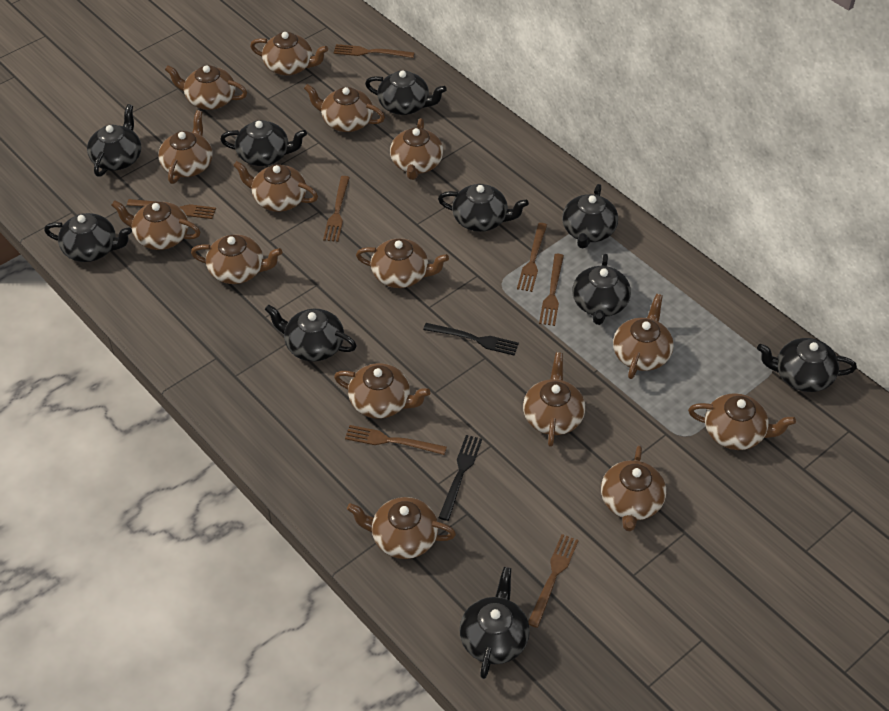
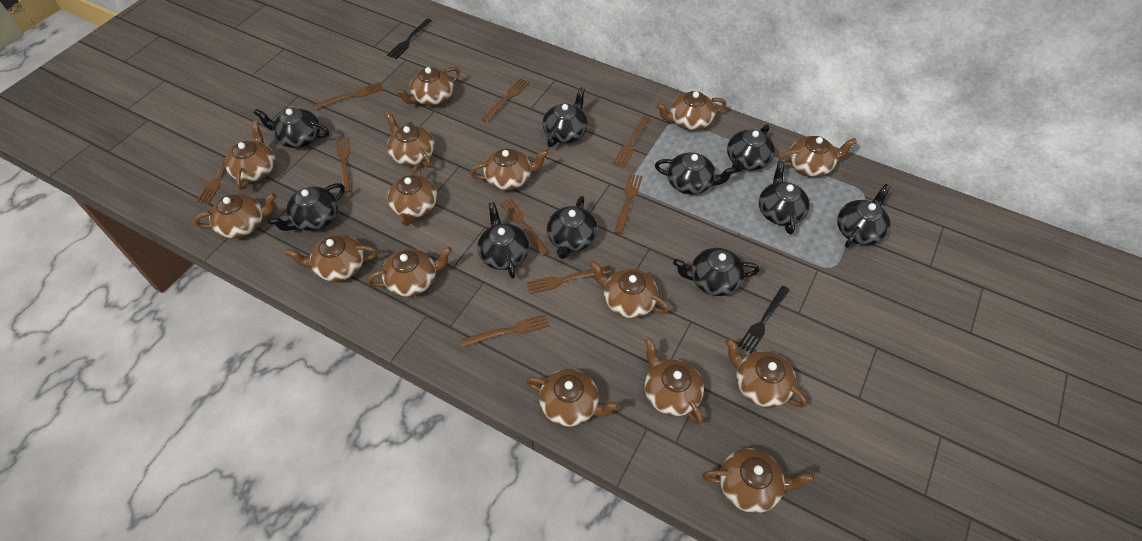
brown fork: 7 -> 9

